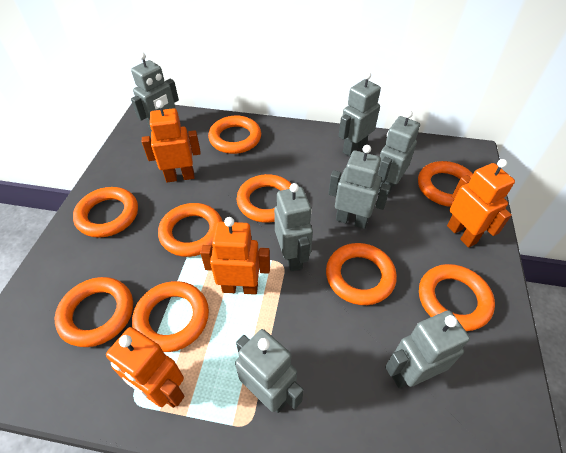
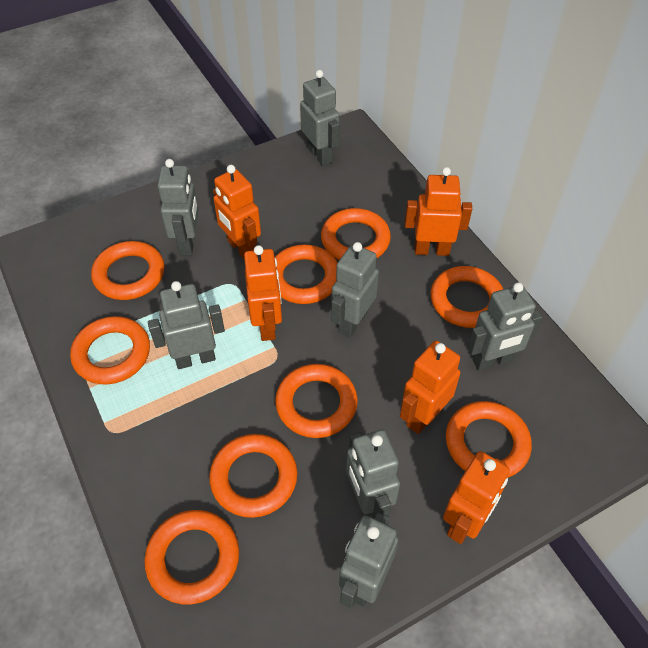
orange robot: 4 -> 5

